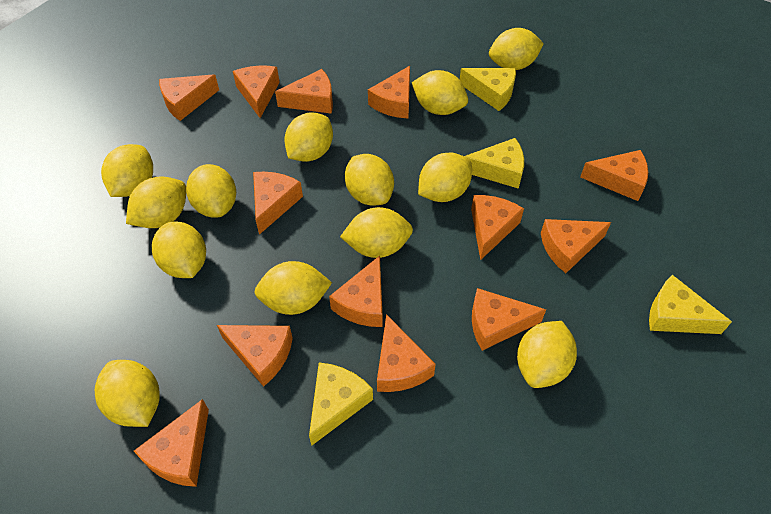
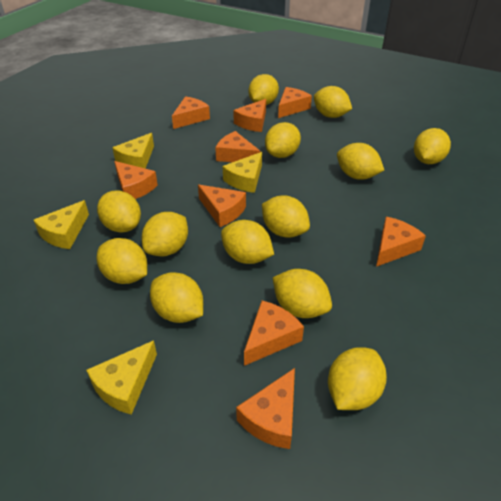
orange cheese: 13 -> 9

